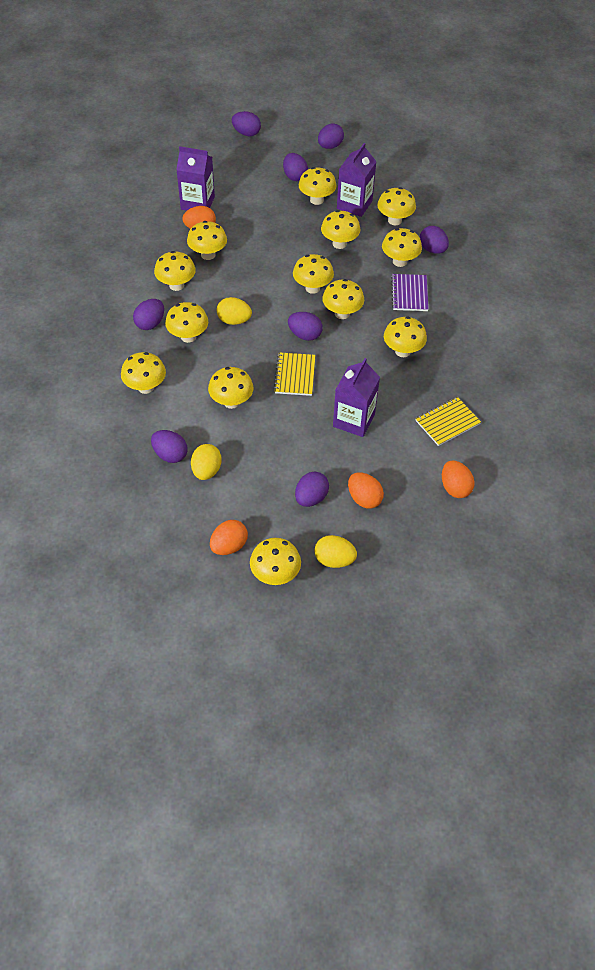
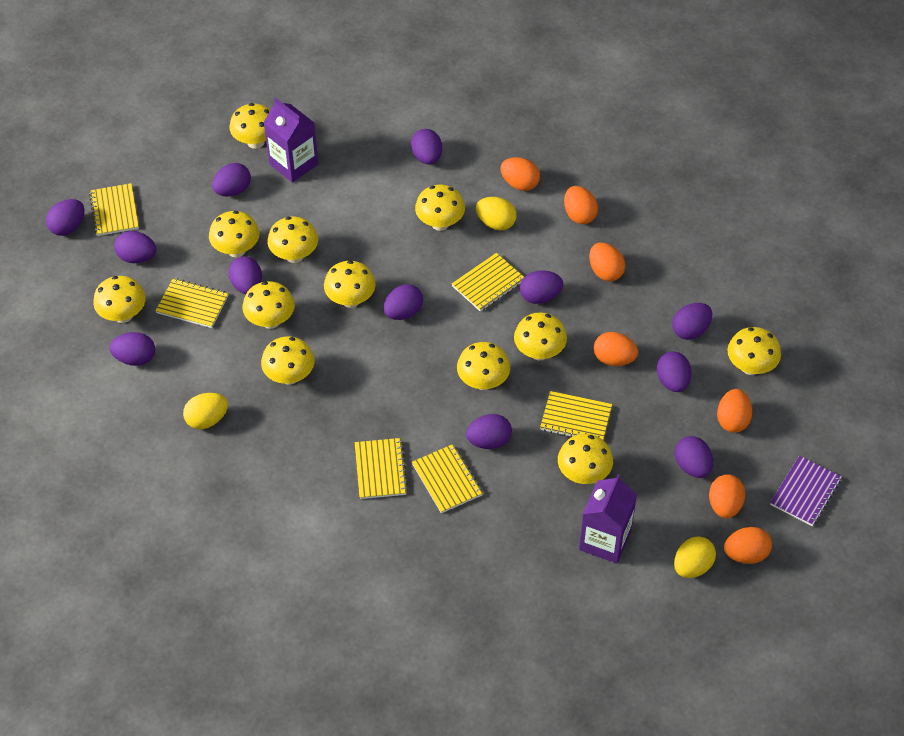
orange egg: 4 -> 7
purple carton: 3 -> 2
purple egg: 8 -> 12
yellow mushroom: 13 -> 12
yellow notebook: 2 -> 6

